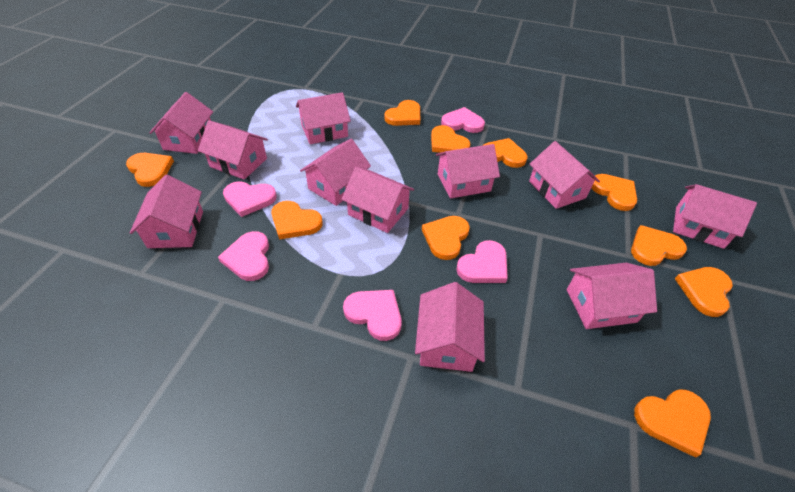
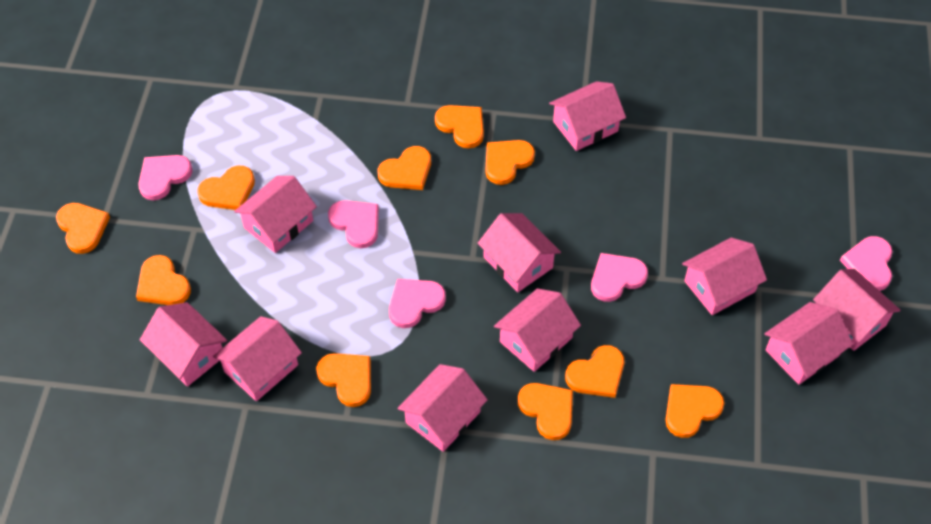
pink house: 11 -> 10

